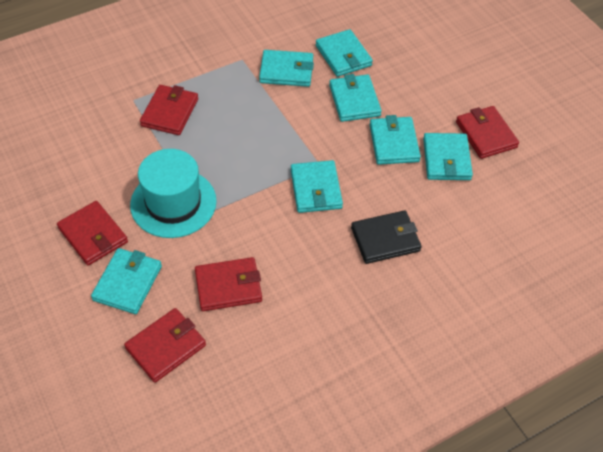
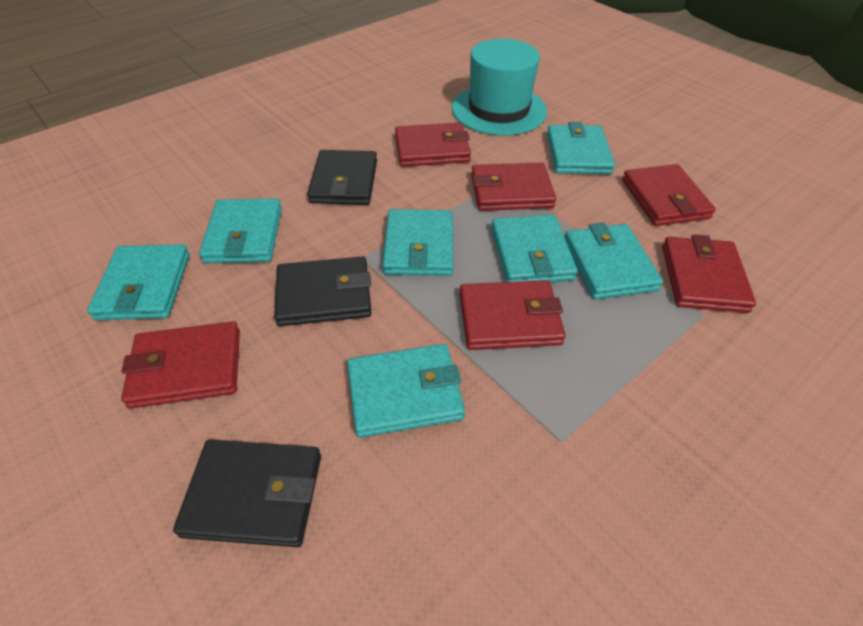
black wallet: 1 -> 3
red wallet: 5 -> 6

